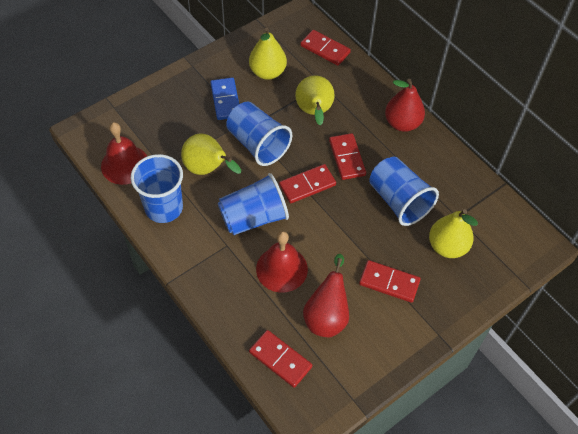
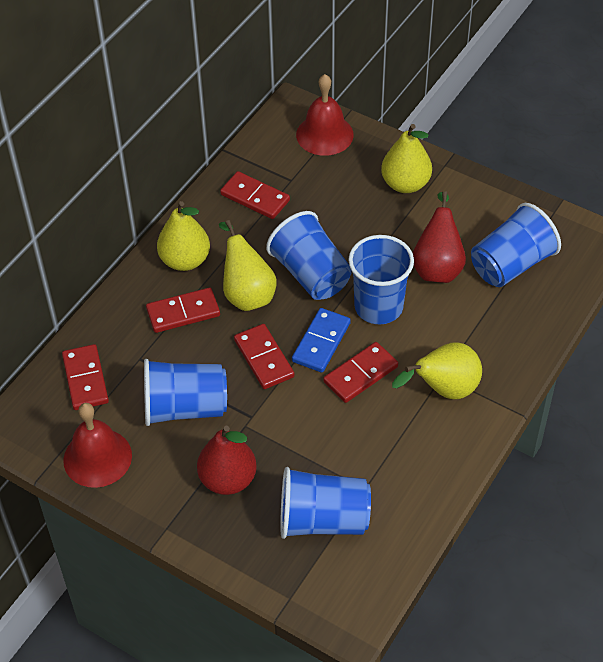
blue cup: 4 -> 5

